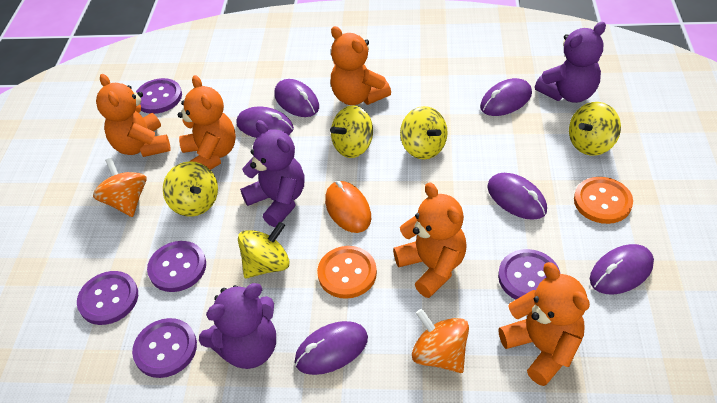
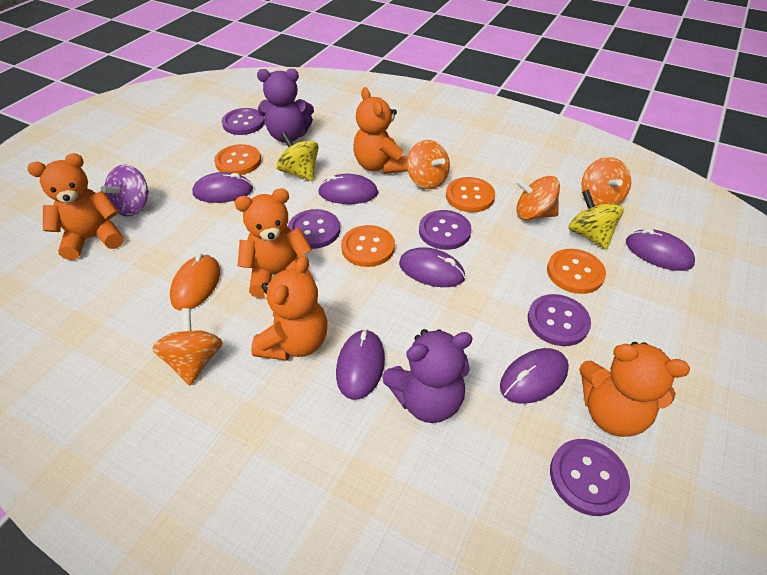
orange button: 2 -> 4
orange spinning top: 2 -> 4
purple spinning top: 0 -> 1
purple teddy bear: 3 -> 2
yellow spinning top: 5 -> 2

